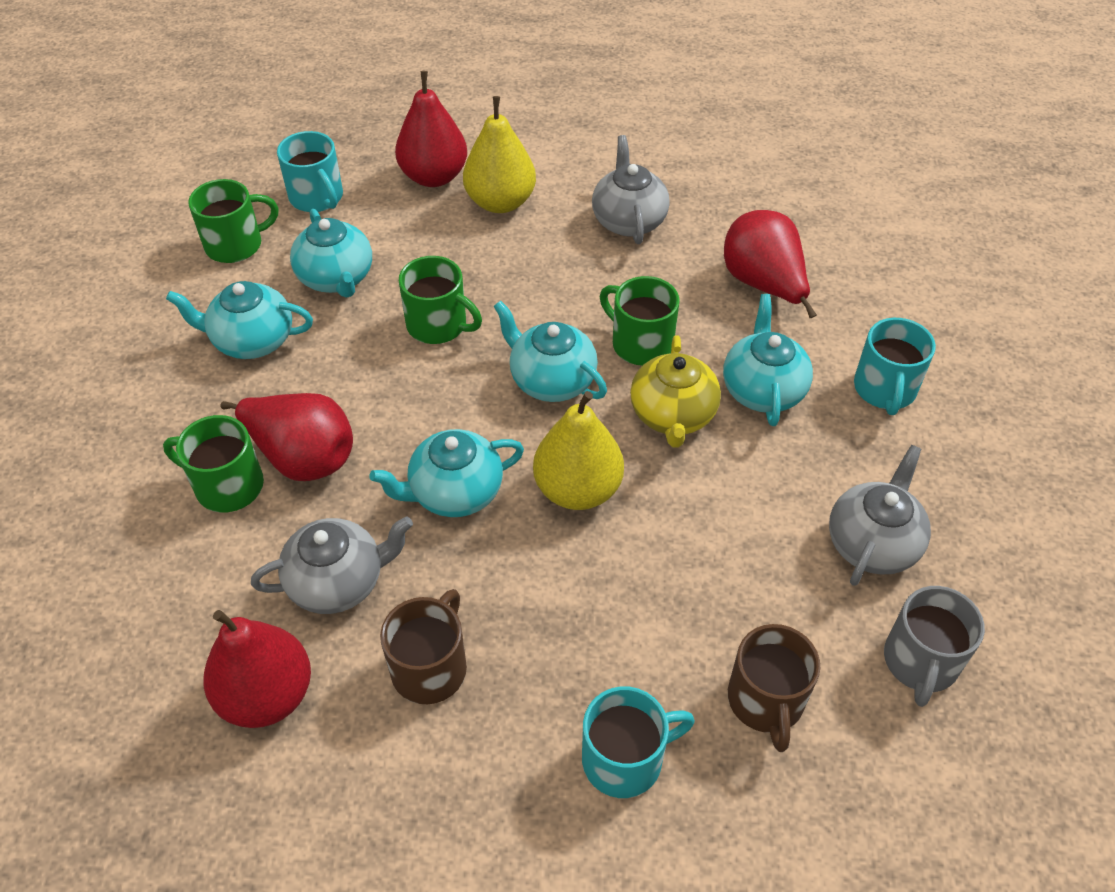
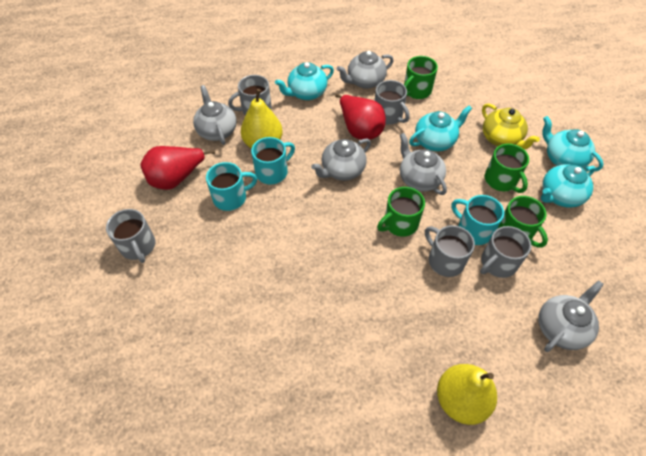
brown mug: 2 -> 0
grey mug: 1 -> 5
grey teapot: 3 -> 5
red pear: 4 -> 2
turquoise teapot: 5 -> 4

